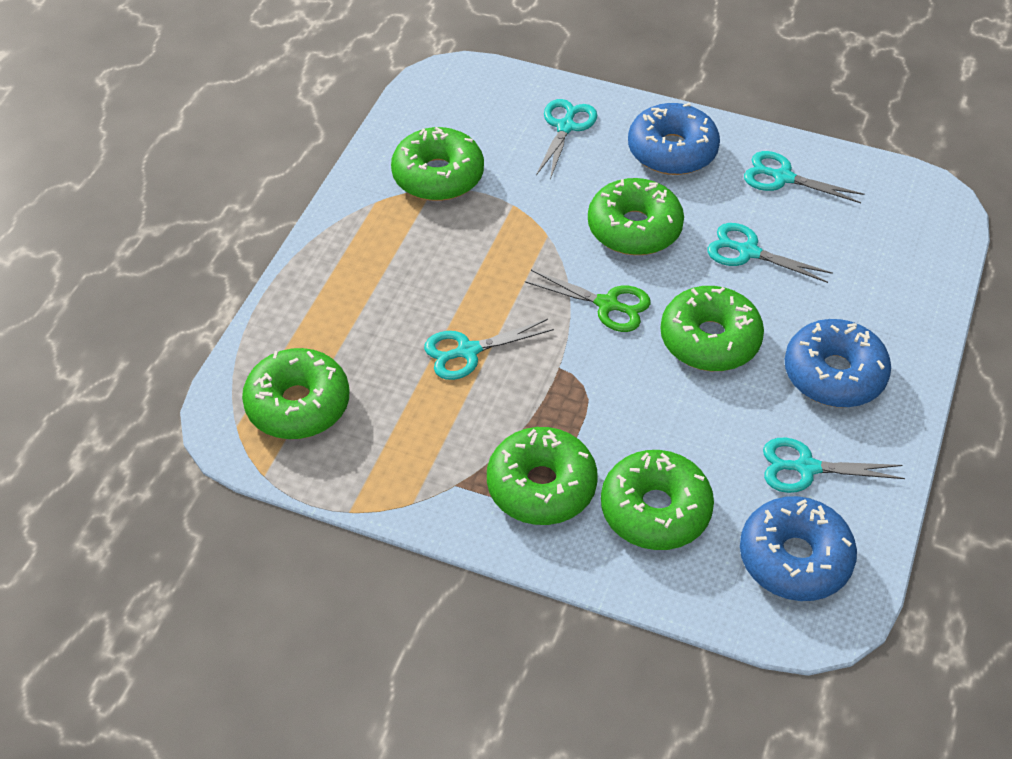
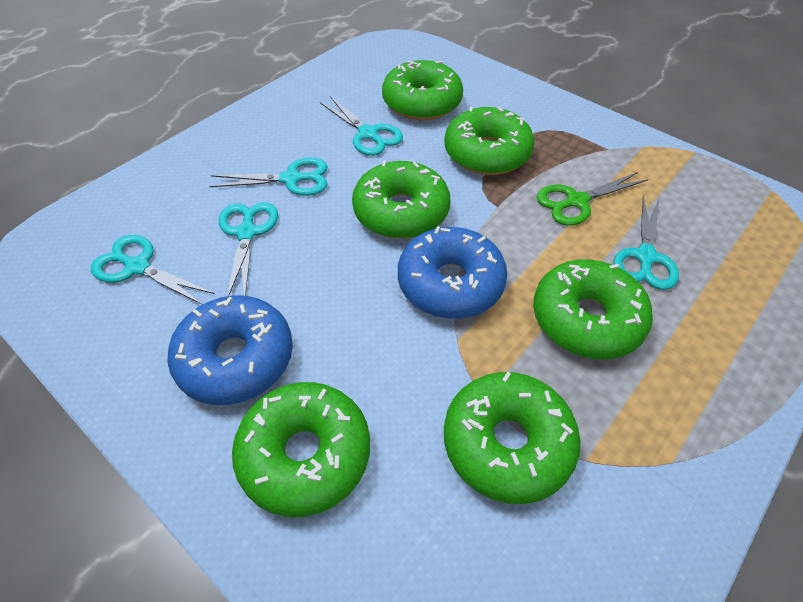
blue donut: 3 -> 2

